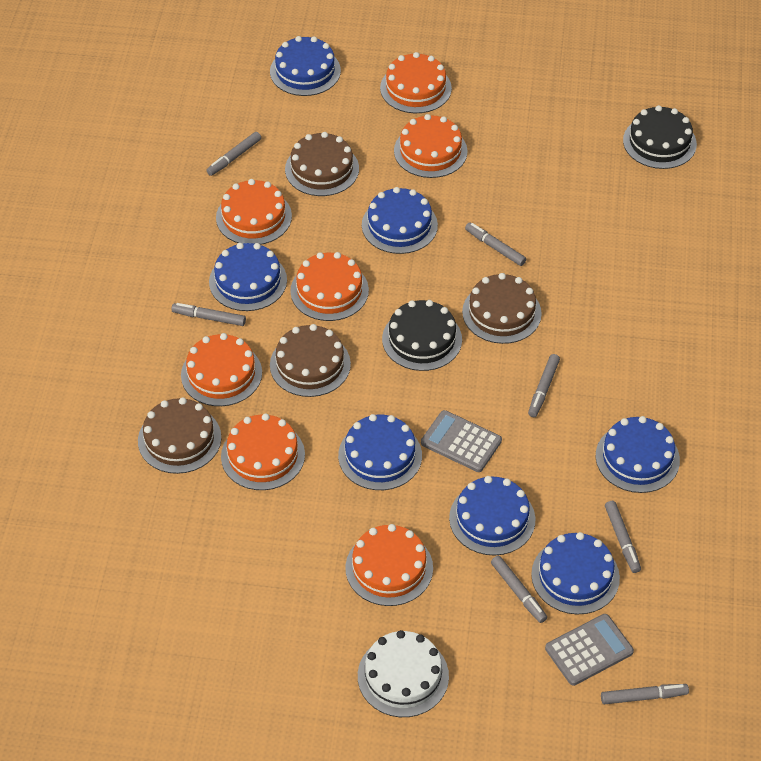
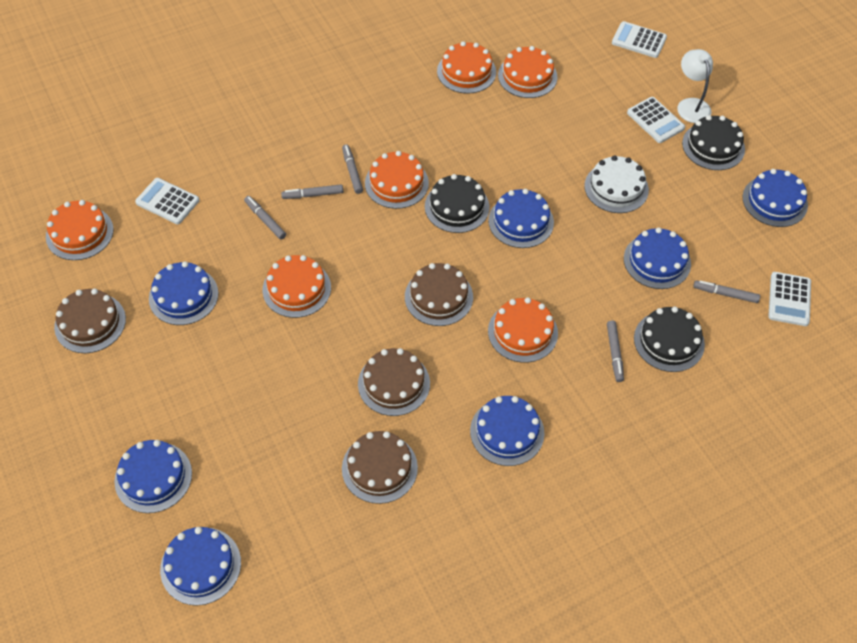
black cake: 2 -> 3
grey calculator: 2 -> 0
grey marker: 7 -> 5
orange cake: 7 -> 6
white calculator: 0 -> 4
white lamp: 0 -> 1

